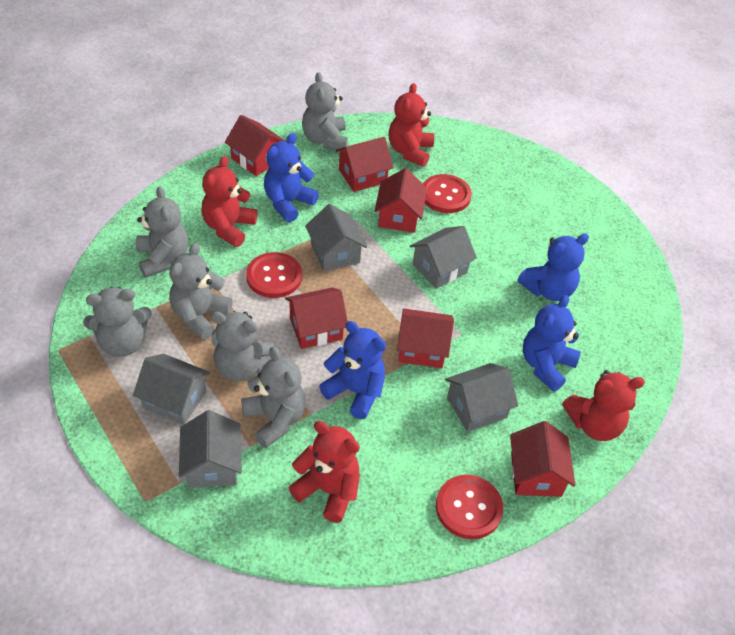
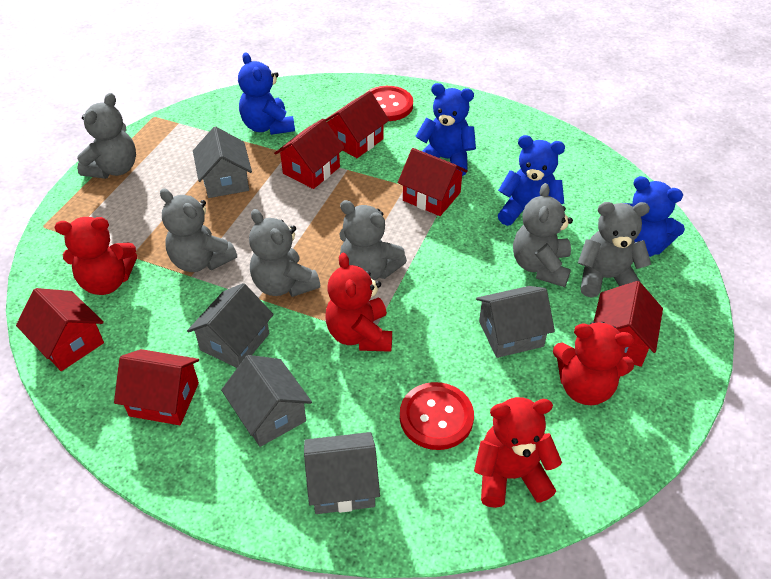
red button: 3 -> 2

